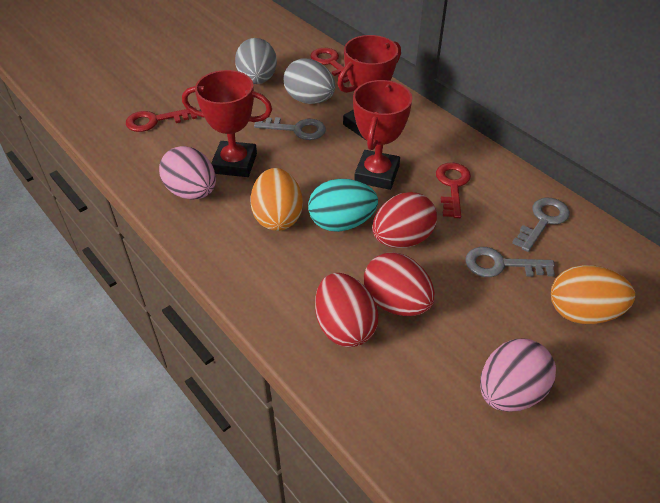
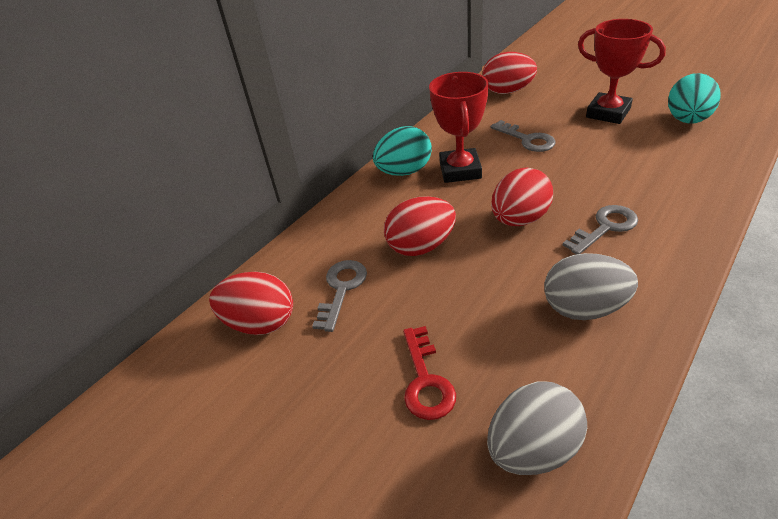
orange egg: 2 -> 0
pink egg: 2 -> 0
red egg: 3 -> 4
red key: 3 -> 1
red trophy: 3 -> 2
turquoise egg: 1 -> 2

